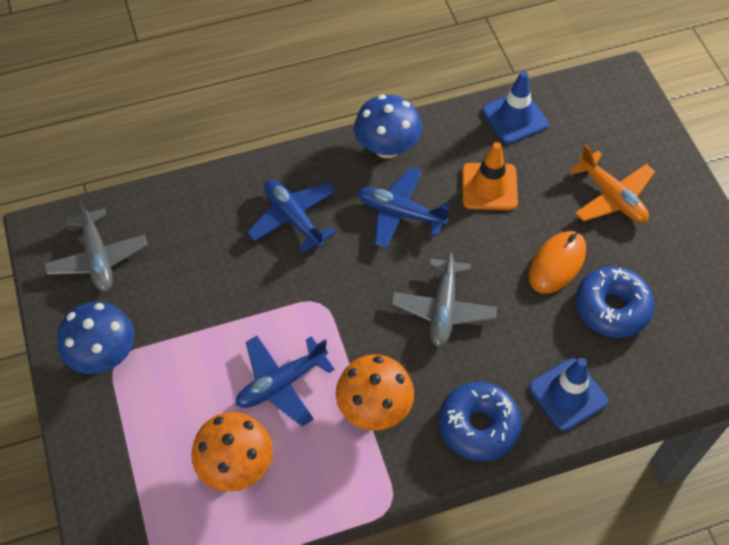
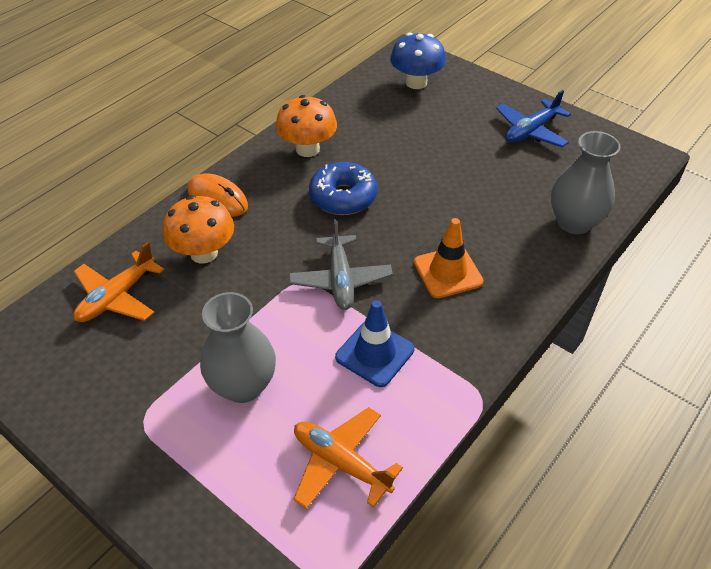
blue donut: 2 -> 1
blue mushroom: 2 -> 1
blue plane: 3 -> 1
blue traffic cone: 2 -> 1
grey plane: 2 -> 1
grey vase: 0 -> 2
orange plane: 1 -> 2

